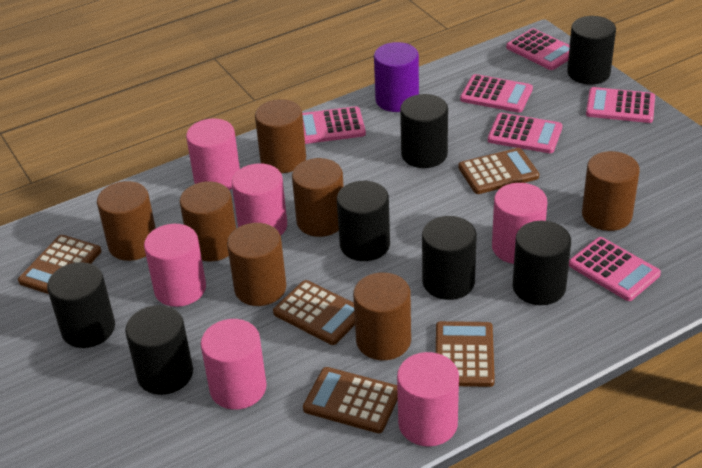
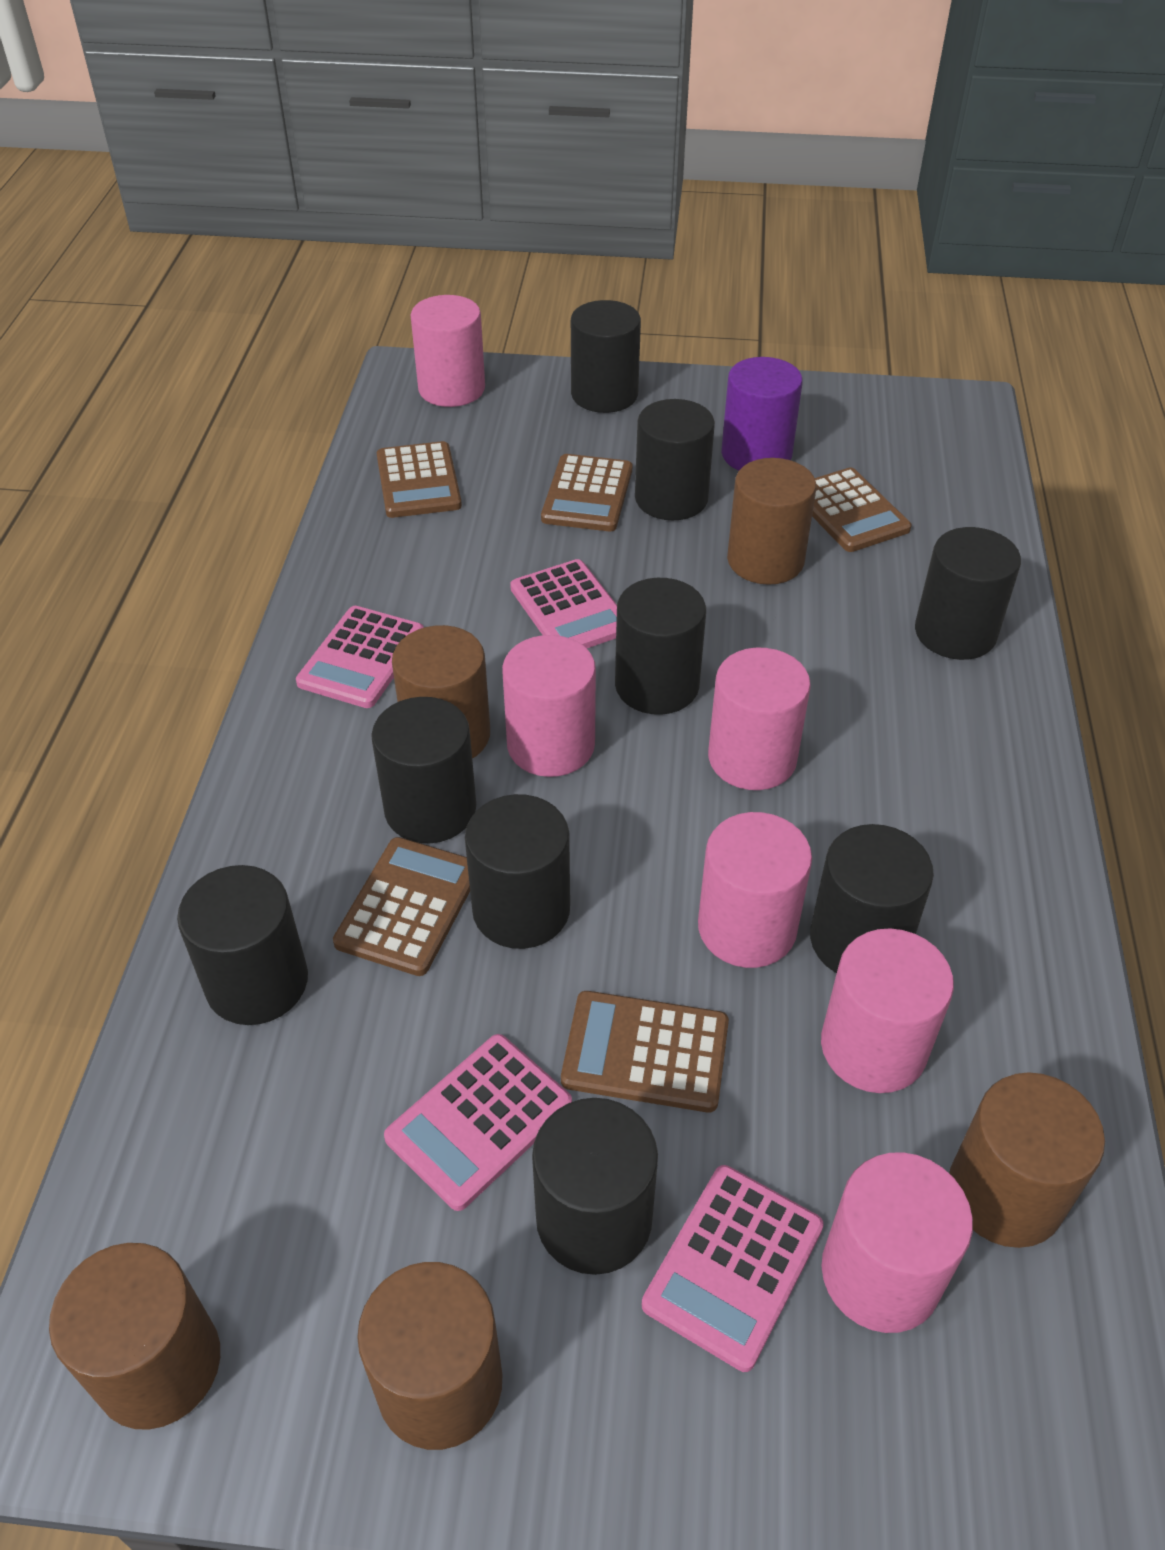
black cylinder: 7 -> 9
brown cylinder: 7 -> 5
pink calculator: 6 -> 4

